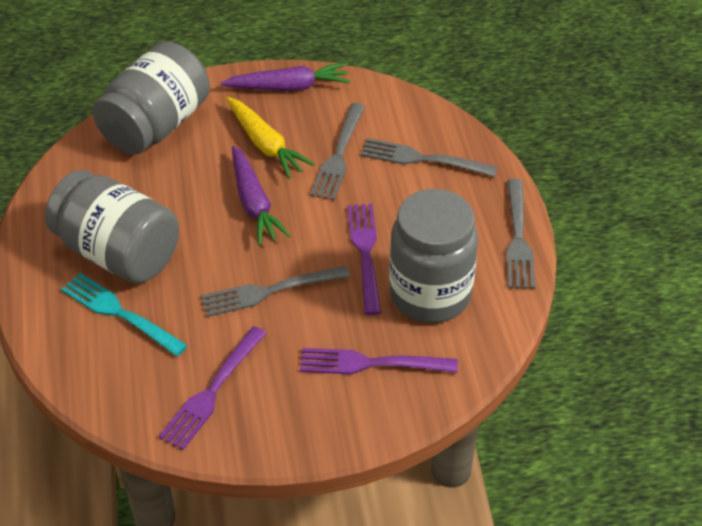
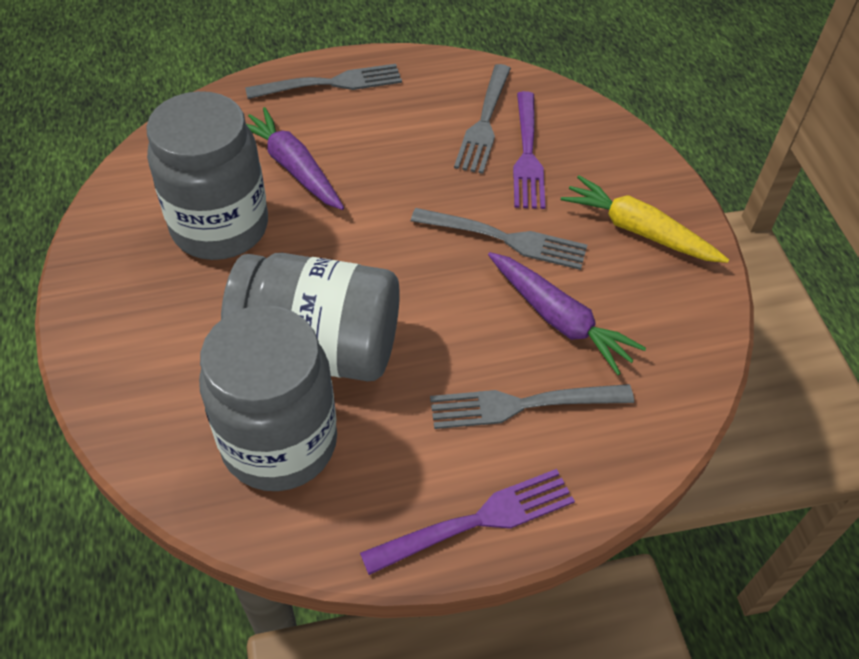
purple fork: 3 -> 2
turquoise fork: 1 -> 0

